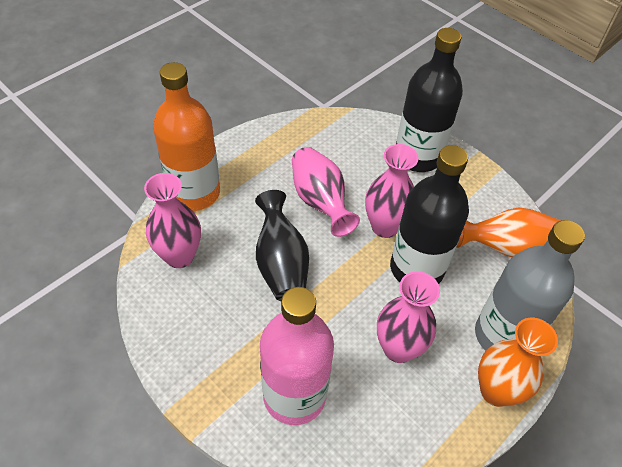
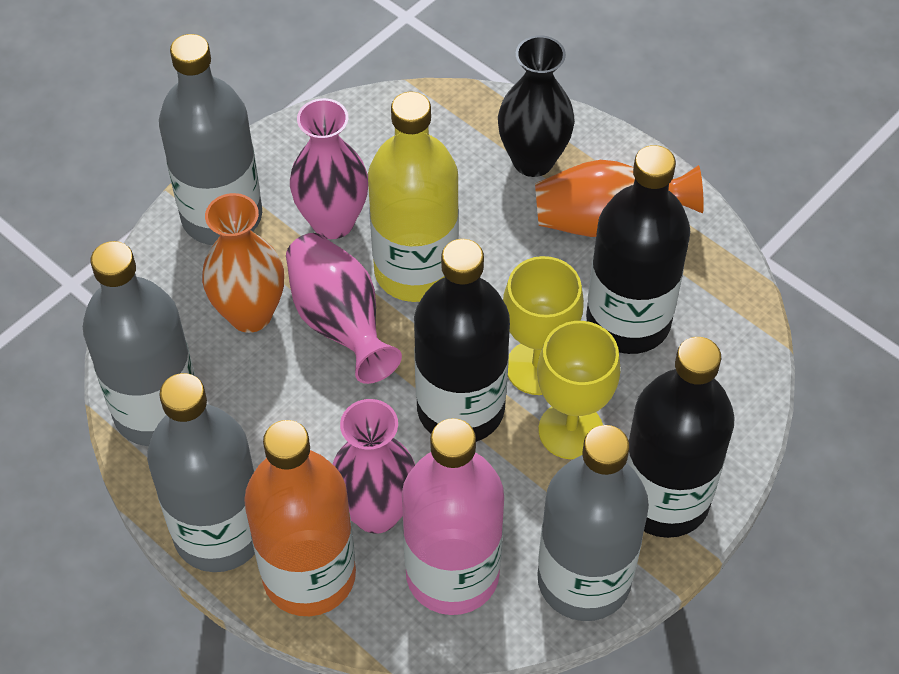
black bottle: 2 -> 3
grey bottle: 1 -> 4
pink vase: 4 -> 3
yellow bottle: 0 -> 1
yellow goblet: 0 -> 2

